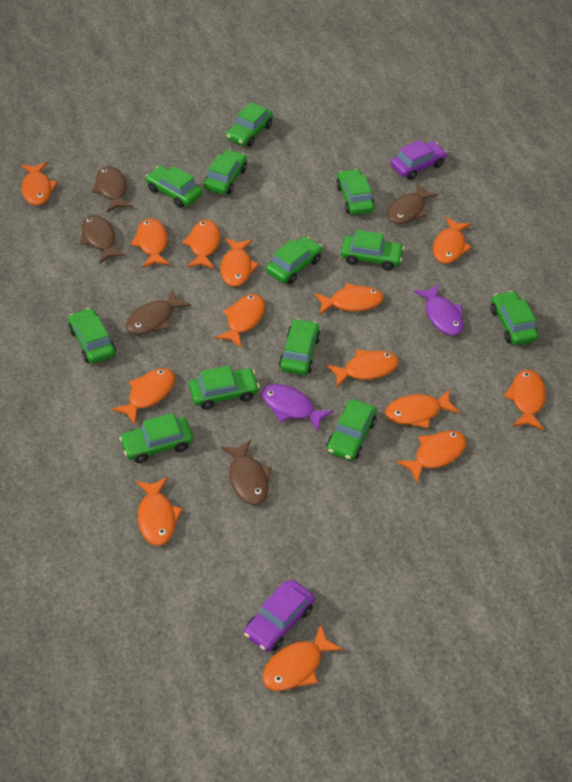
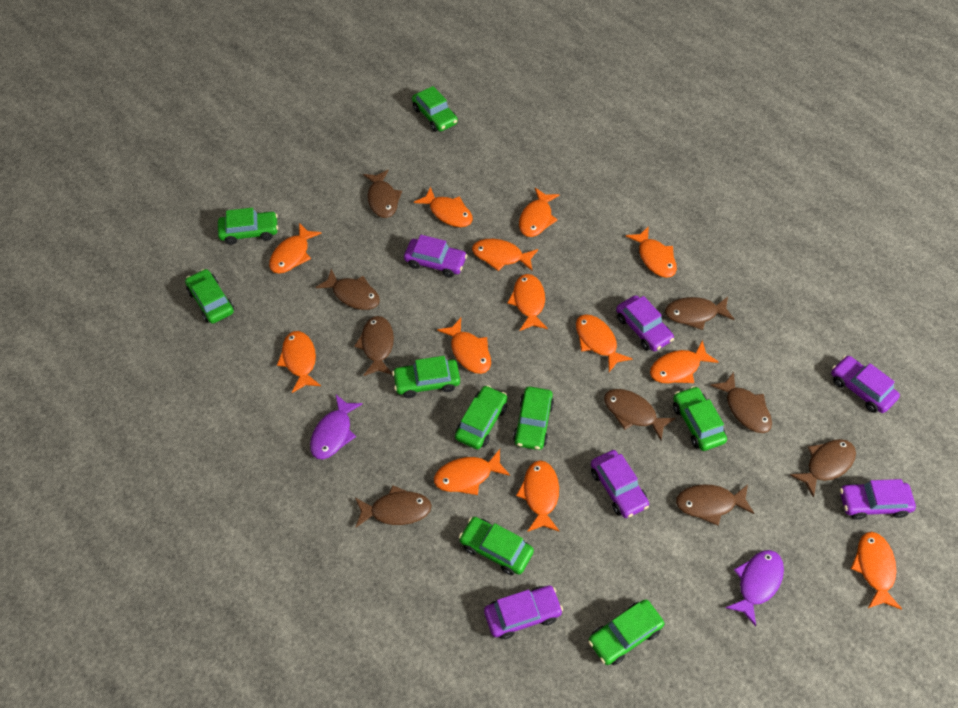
brown fish: 5 -> 9
green car: 12 -> 9
orange fish: 14 -> 13
purple car: 2 -> 6

